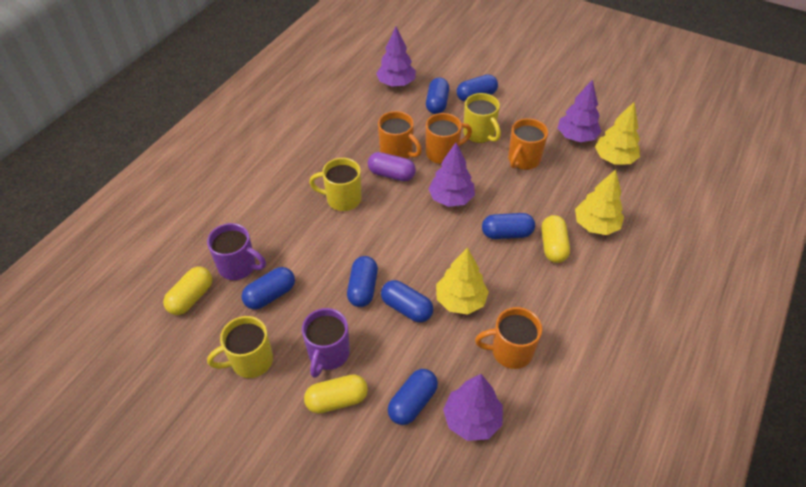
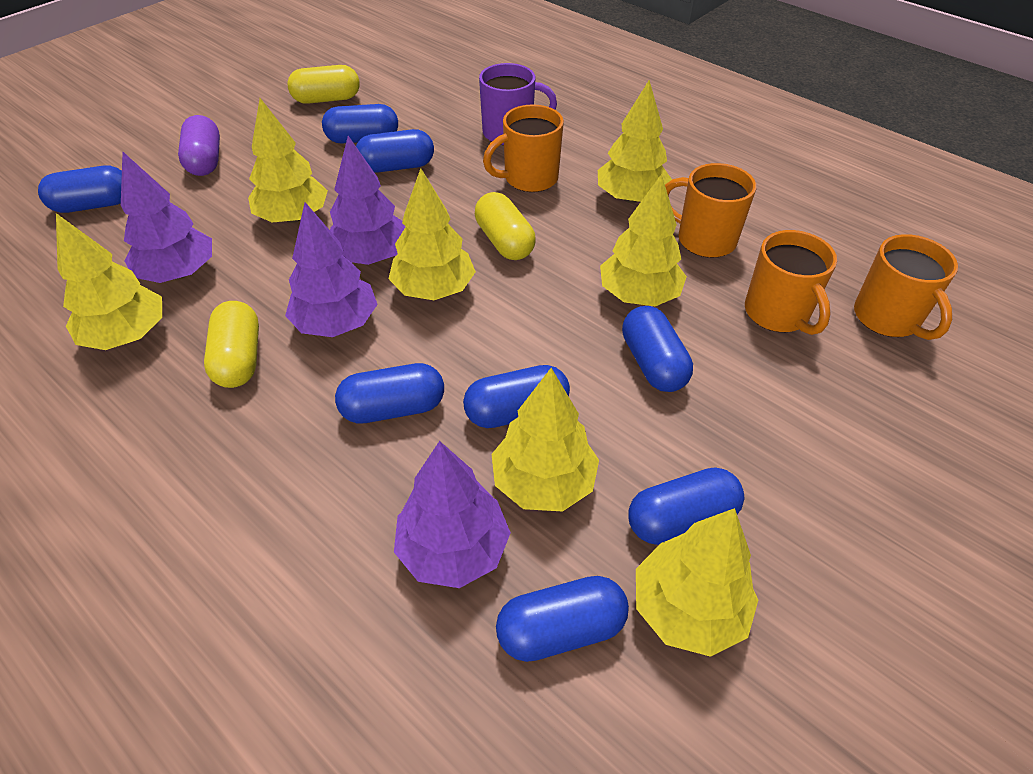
blue capsule: 7 -> 8
purple mug: 2 -> 1
yellow mug: 3 -> 0
yellow tree: 3 -> 7

